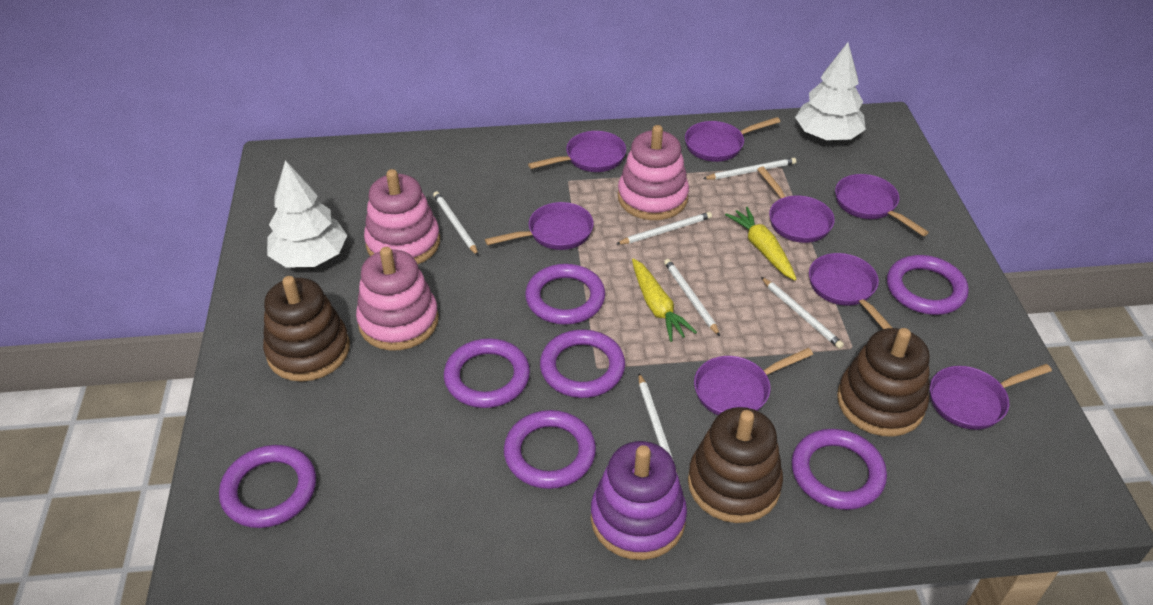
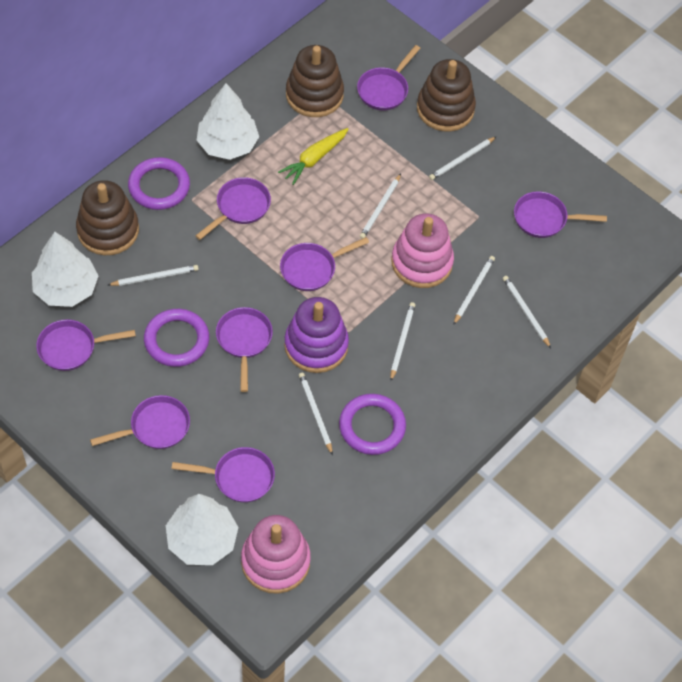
pink stacking toy: 3 -> 2
purple ring: 7 -> 3
white pencil: 6 -> 7
white tree: 2 -> 3
yellow carrot: 2 -> 1

